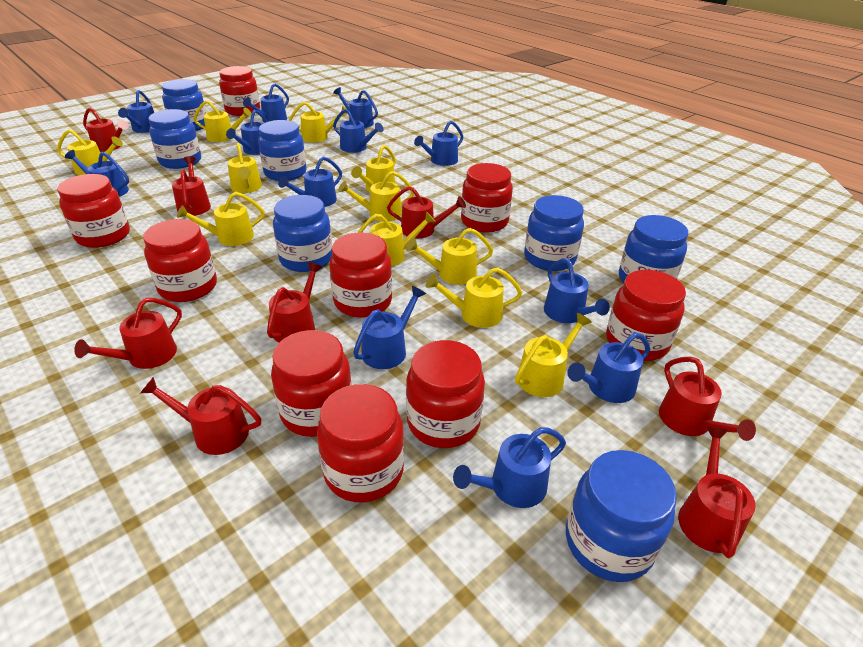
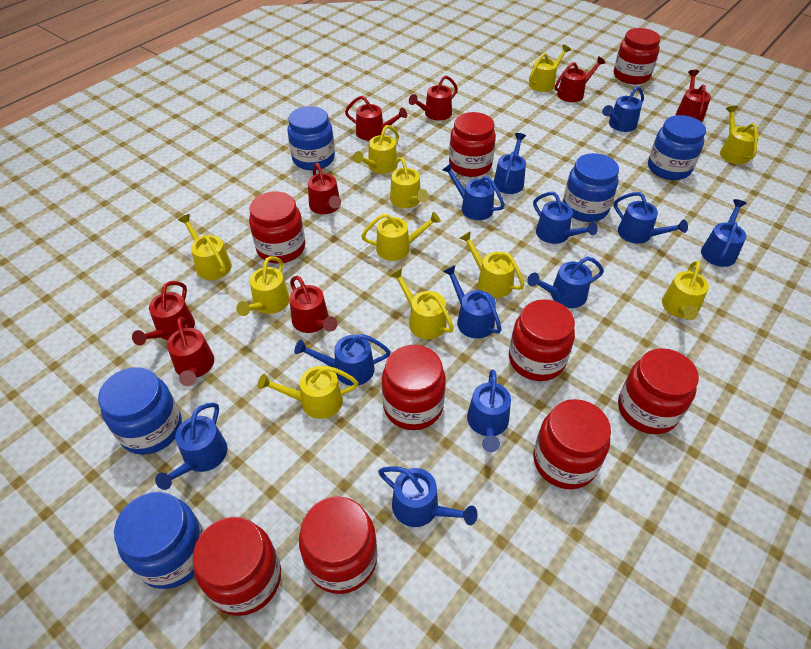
blue jar: 7 -> 5

